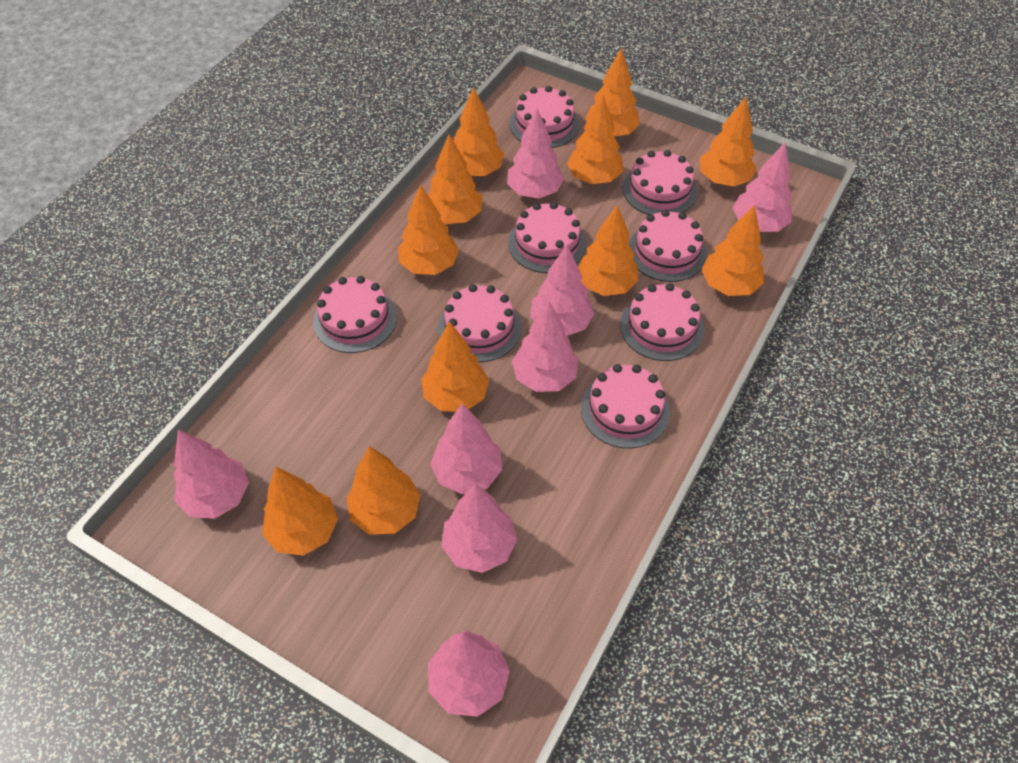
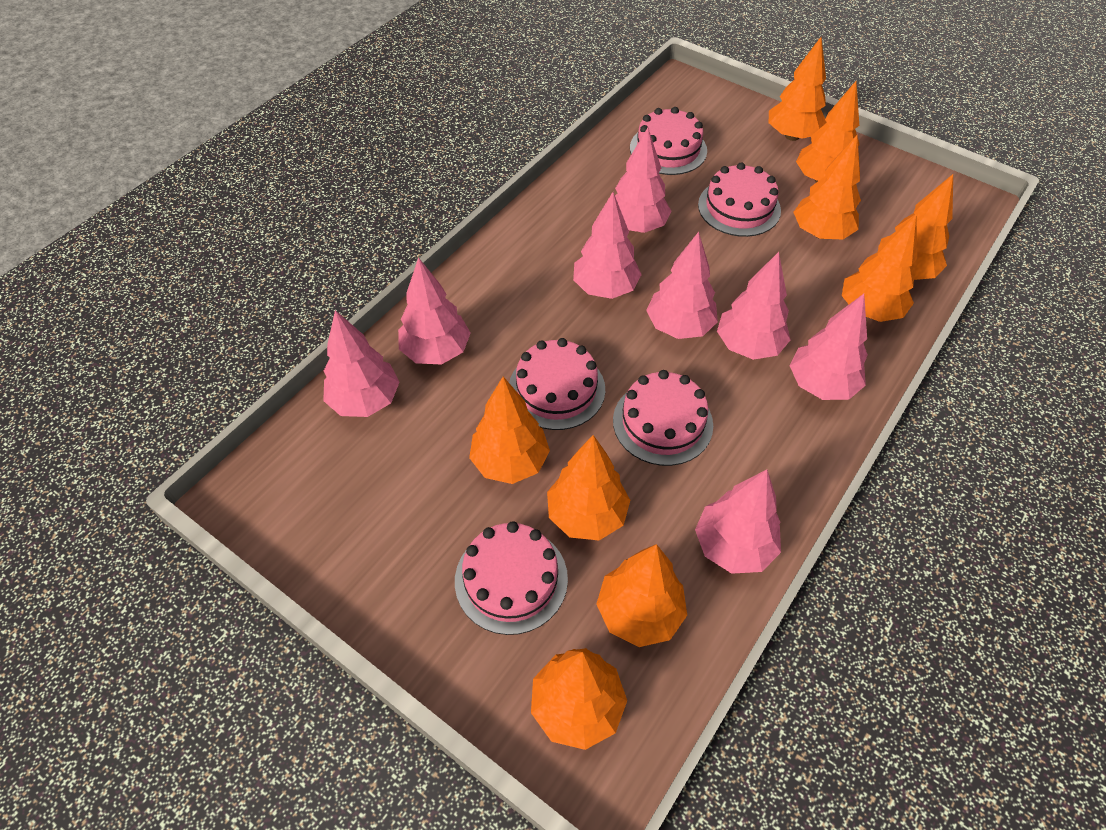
orange tree: 11 -> 9
pink cake: 8 -> 5

